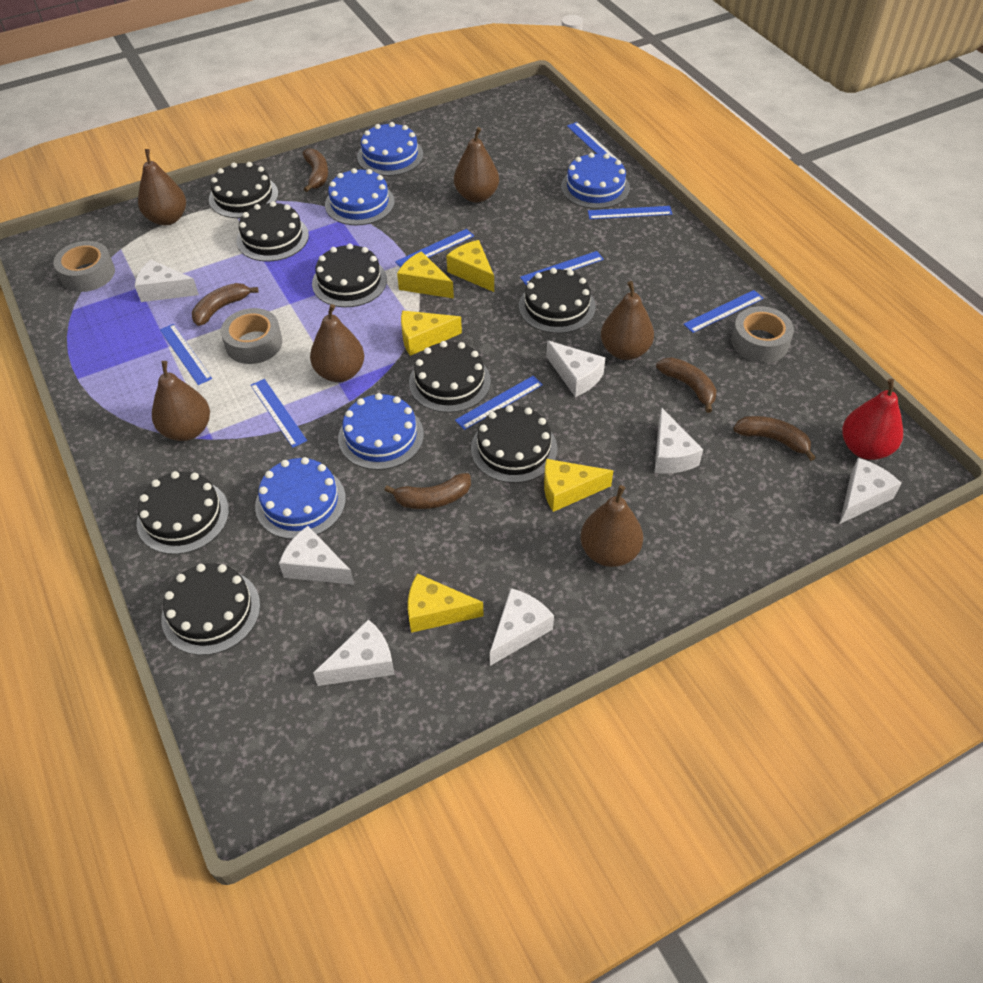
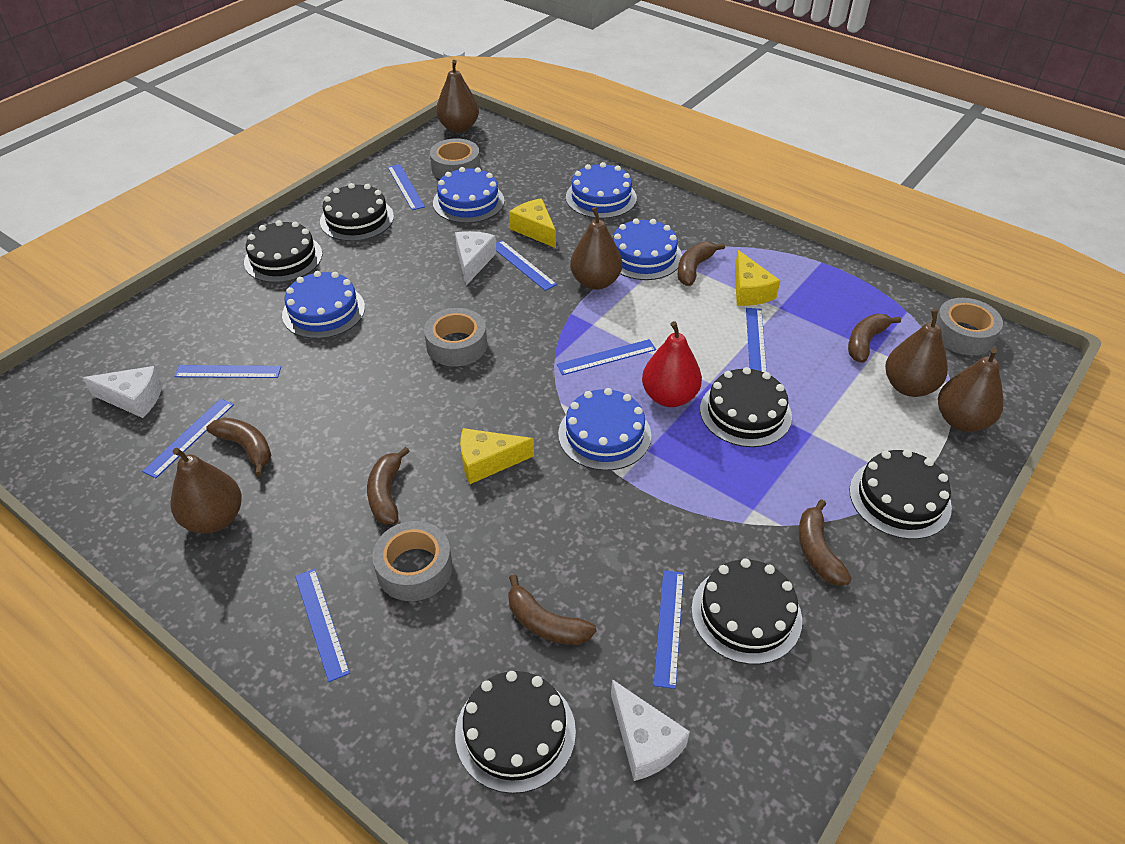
black cake: 8 -> 6
brown banana: 5 -> 6
brown pear: 6 -> 5
grey tape: 3 -> 4
white cheese: 7 -> 3
yellow cheese: 5 -> 3

